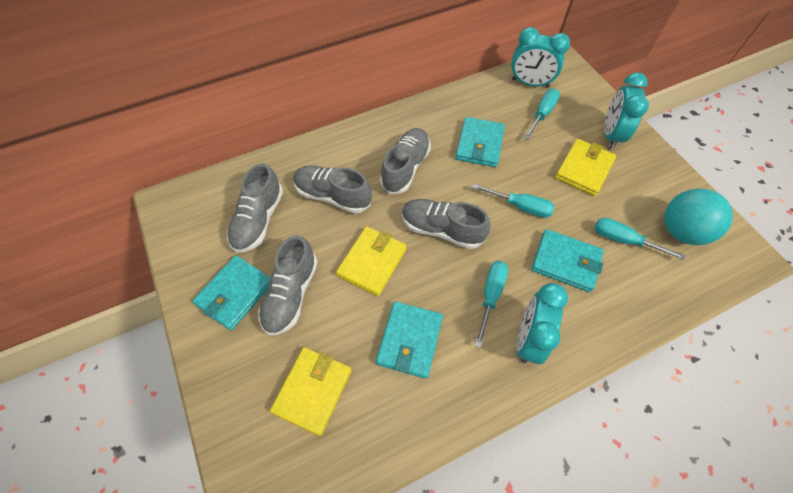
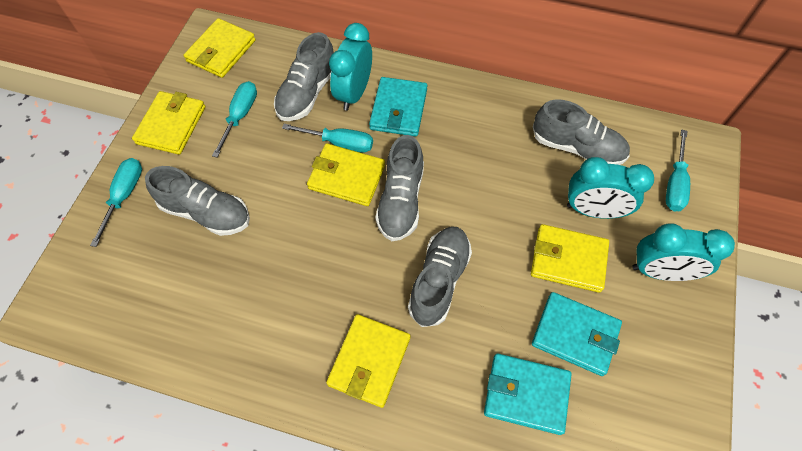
turquoise ball: 1 -> 0
turquoise wallet: 4 -> 3
yellow wallet: 3 -> 5

